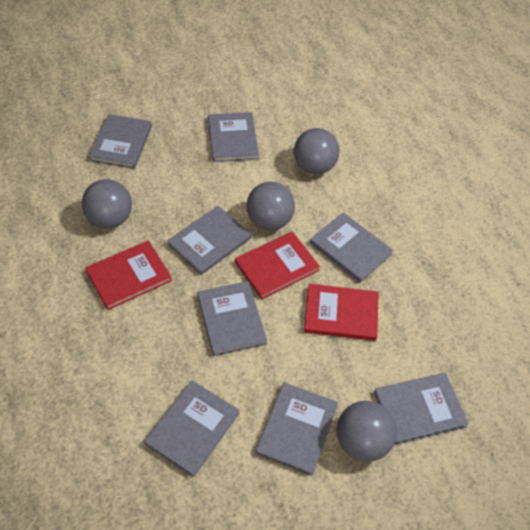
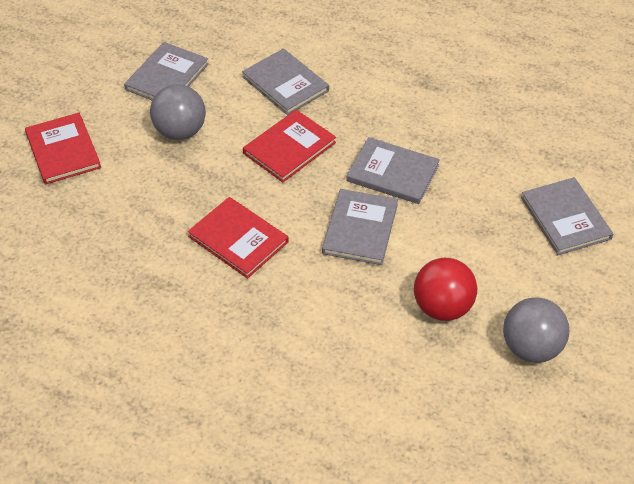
grey ball: 4 -> 2
grey book: 8 -> 5
red ball: 0 -> 1

